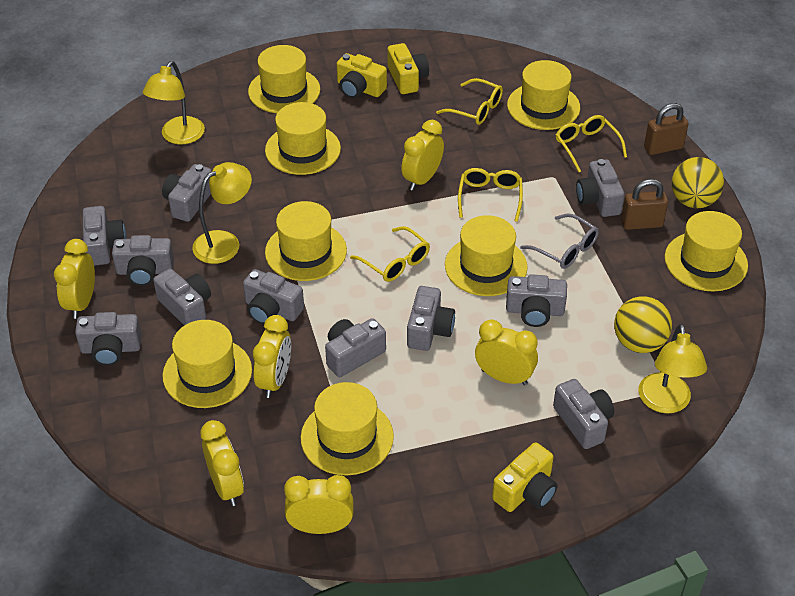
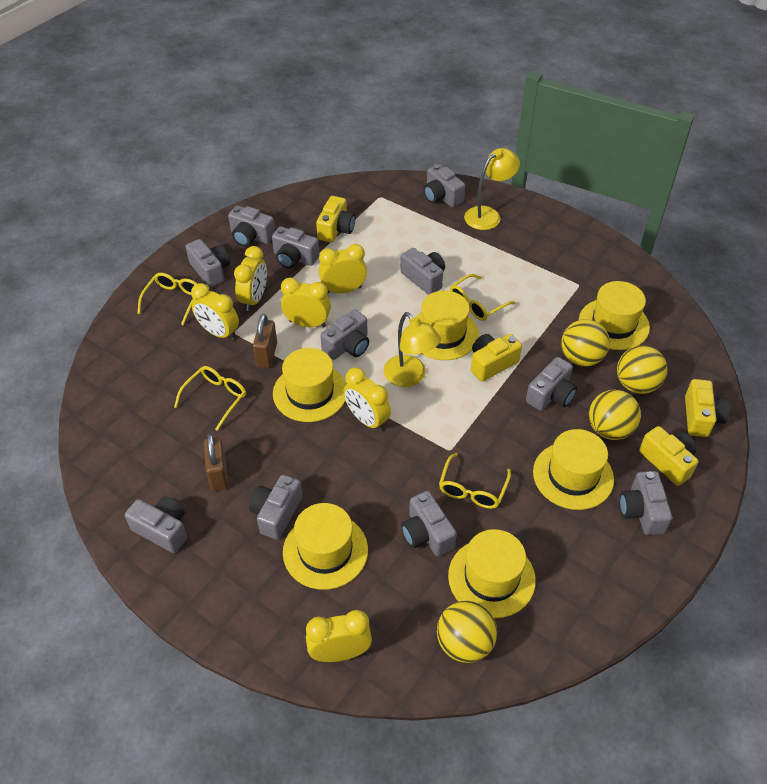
grey glasses: 1 -> 0
yellow ball: 2 -> 4
yellow camera: 3 -> 4
yellow hat: 8 -> 6
yellow lamp: 3 -> 2

